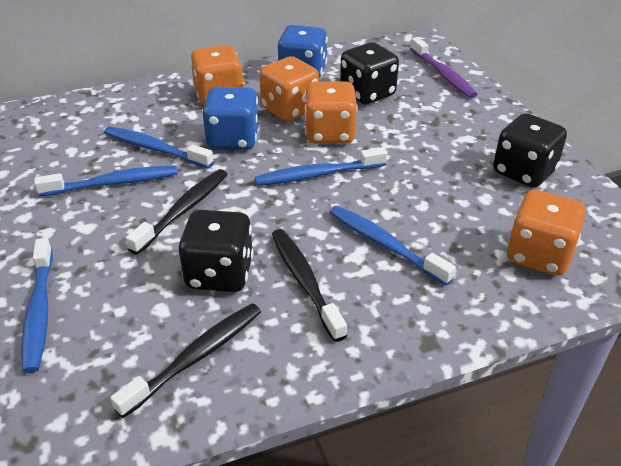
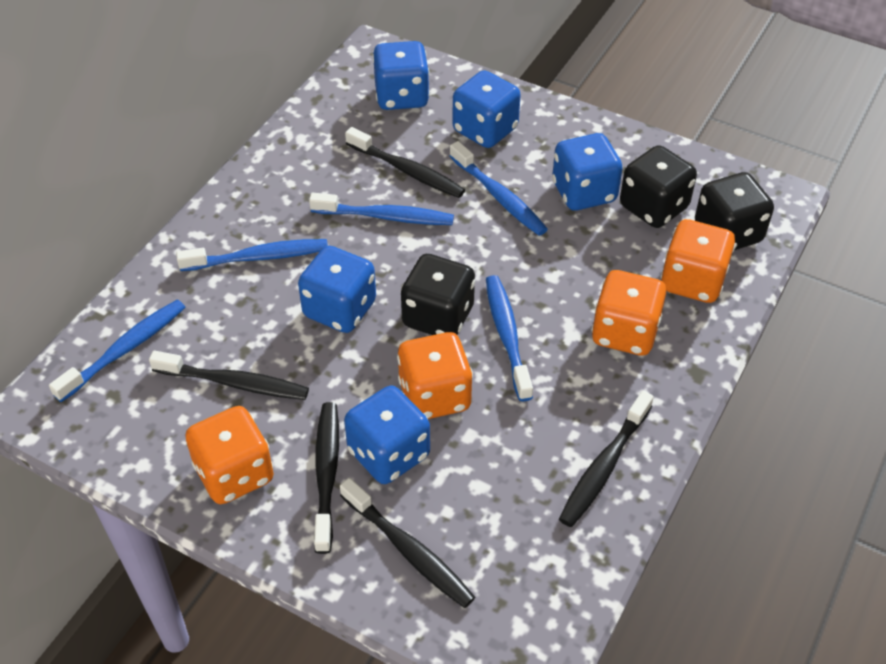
black toothbrush: 3 -> 5
blue dice: 2 -> 5
purple toothbrush: 1 -> 0

